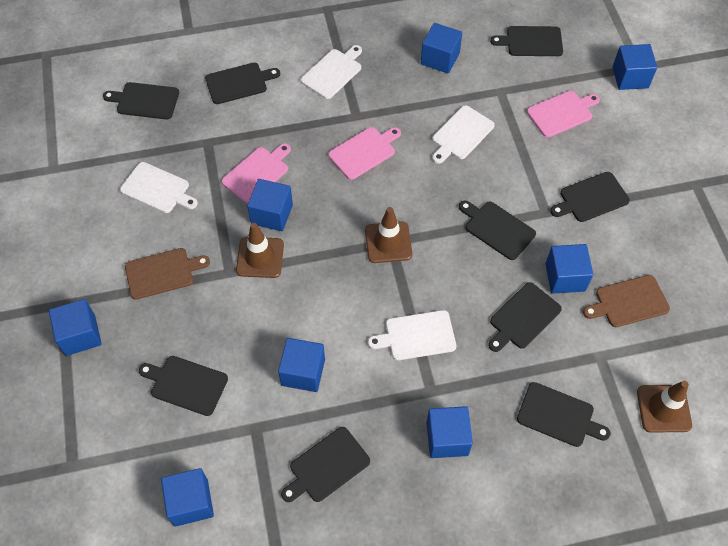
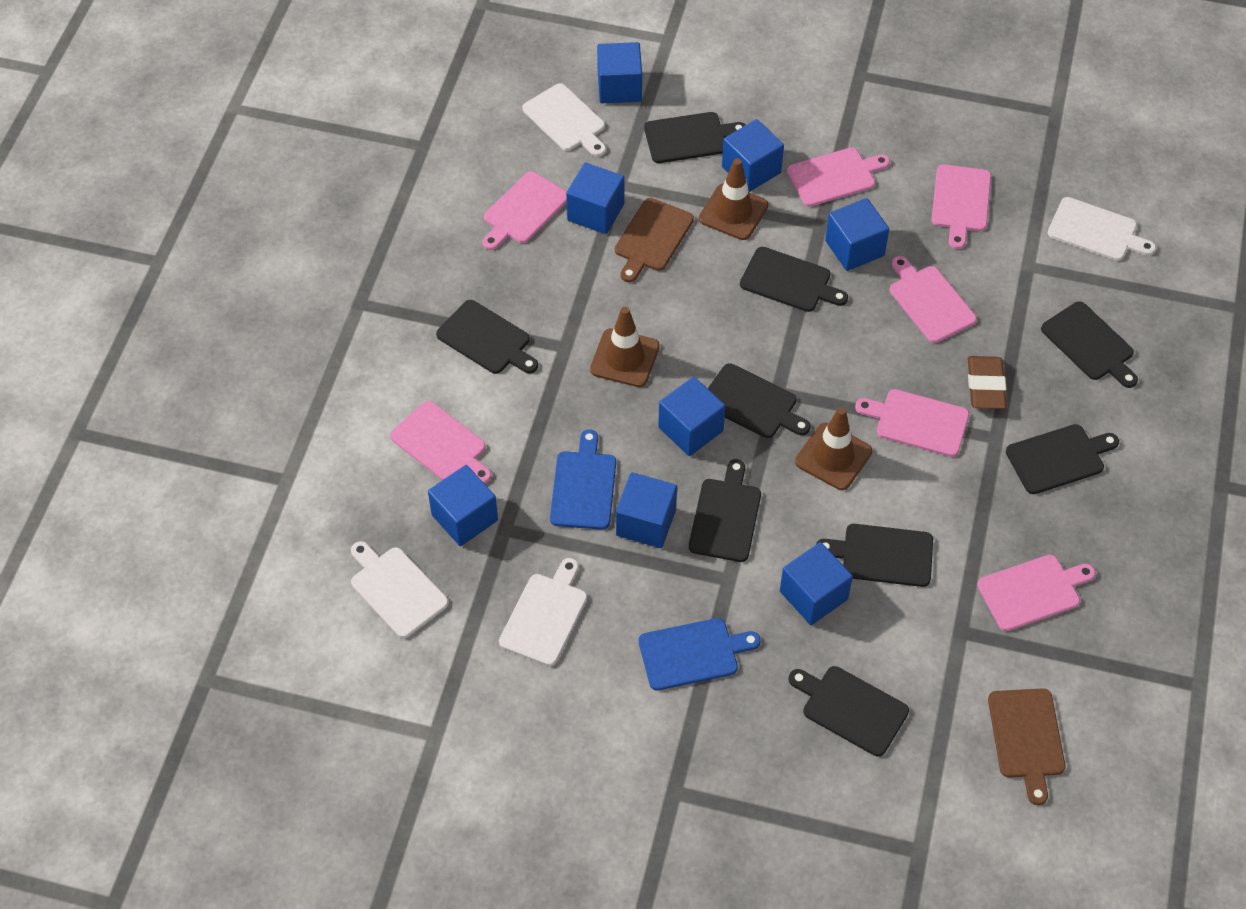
blue cutting board: 0 -> 2
brown eraser: 0 -> 1
pink cutting board: 3 -> 7

